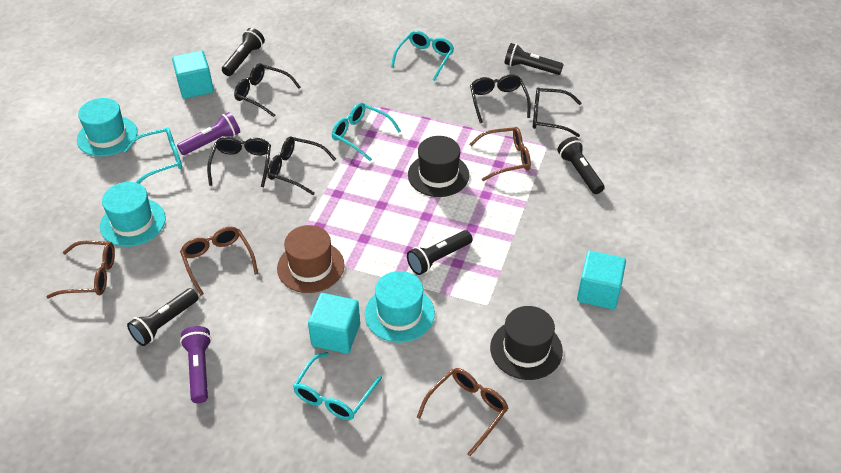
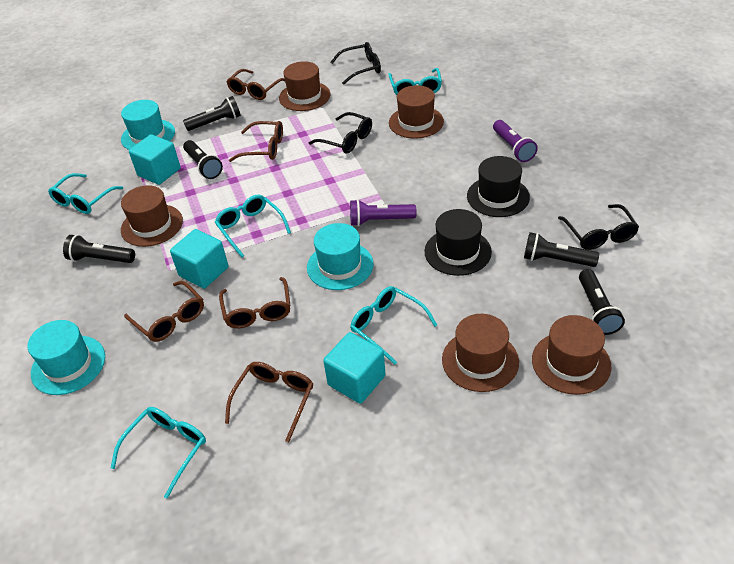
black glasses: 5 -> 3
brown glasses: 4 -> 5
brown hat: 1 -> 5
turquoise glasses: 4 -> 5

